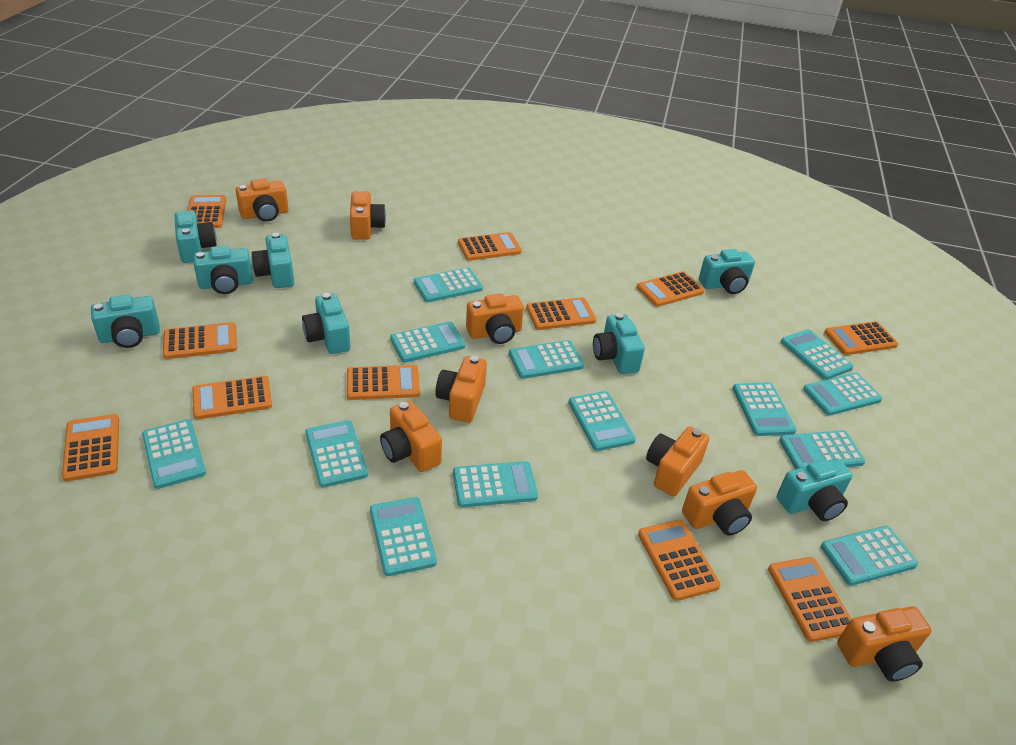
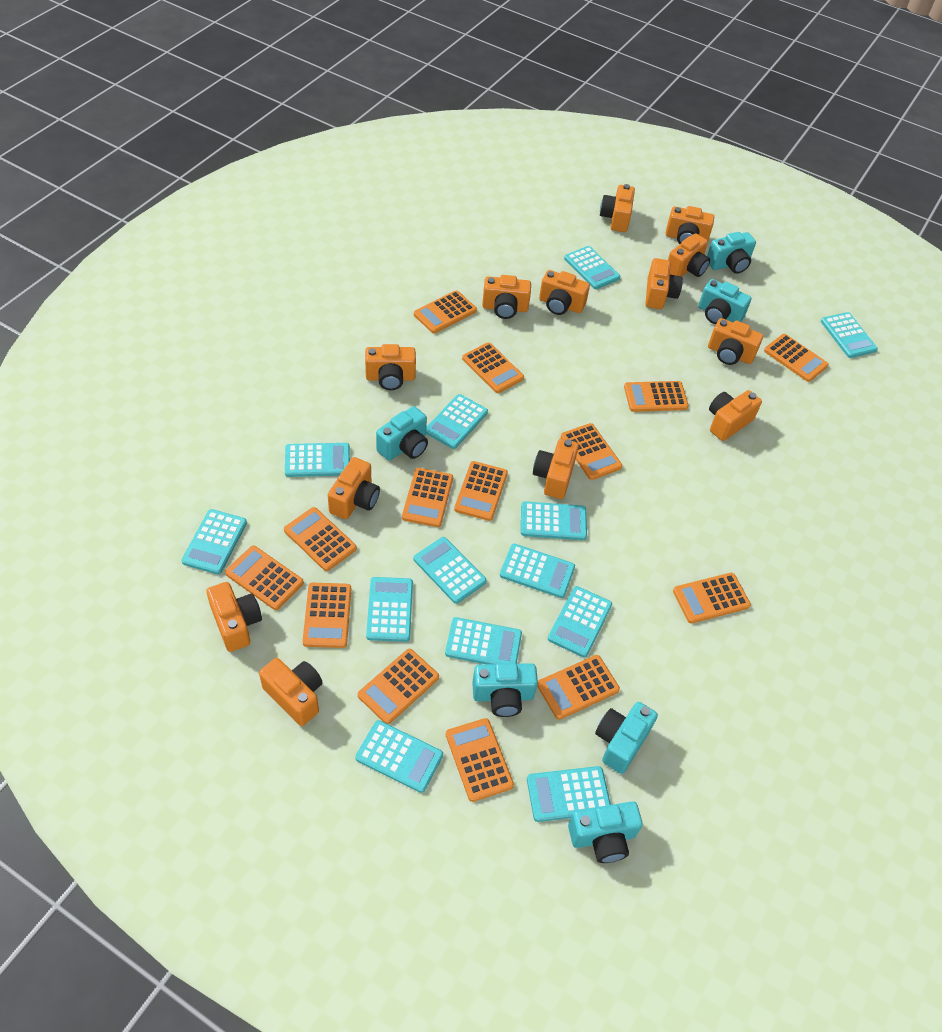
orange calculator: 11 -> 14
orange camera: 8 -> 13
turquoise camera: 8 -> 6

